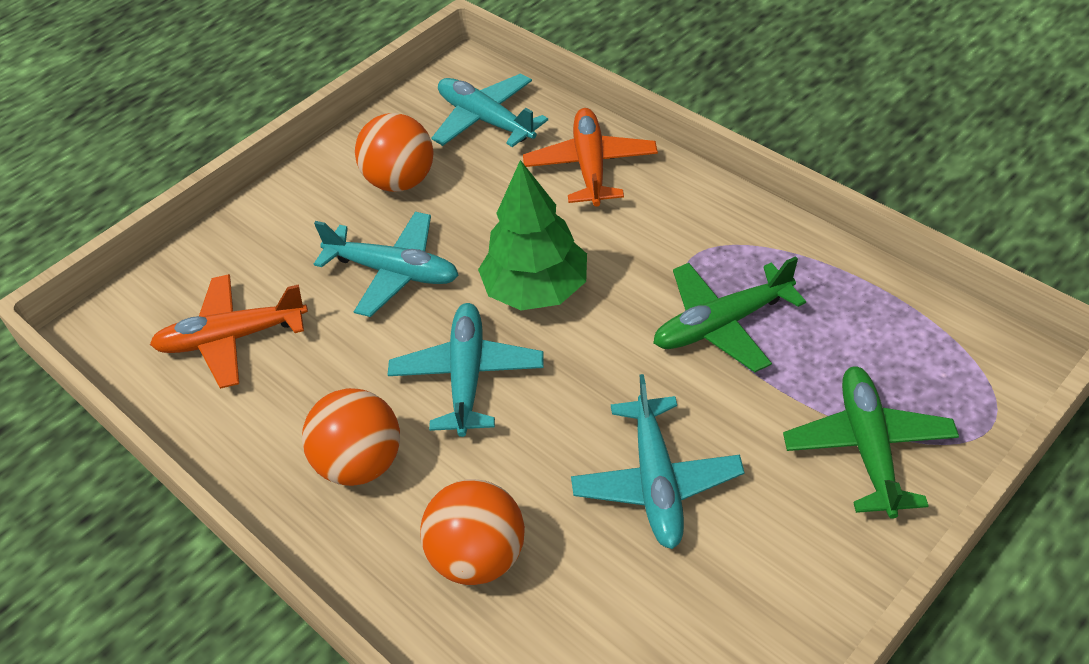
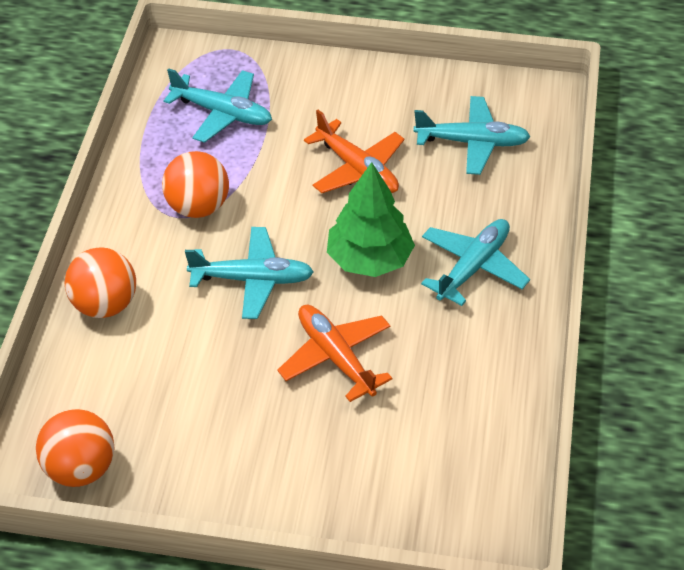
green plane: 2 -> 0

